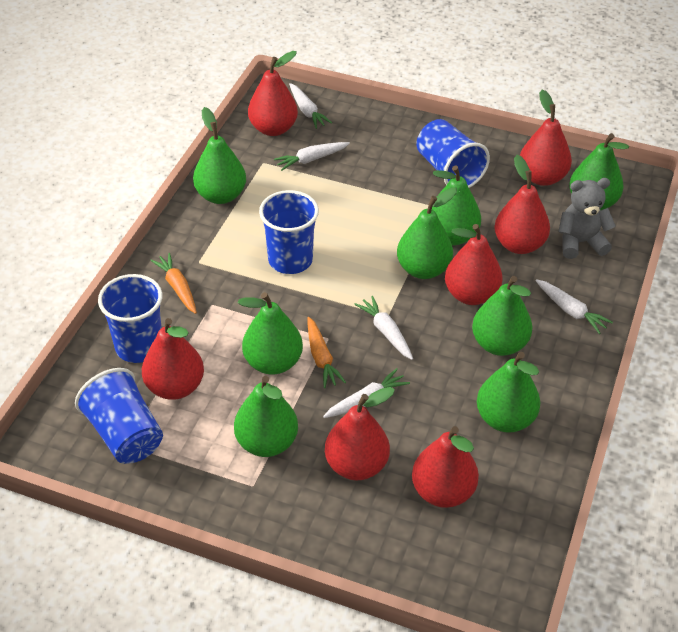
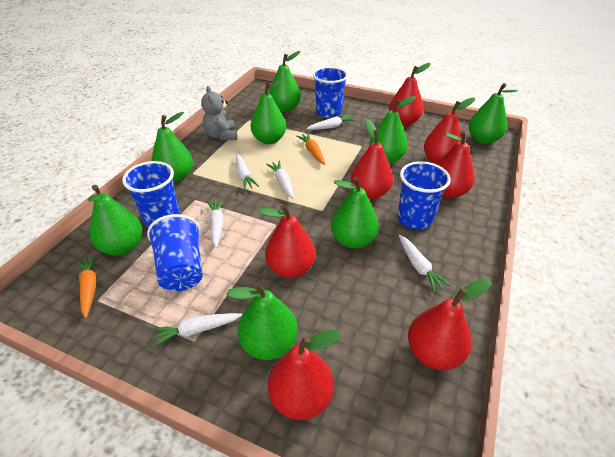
white carrot: 5 -> 6

